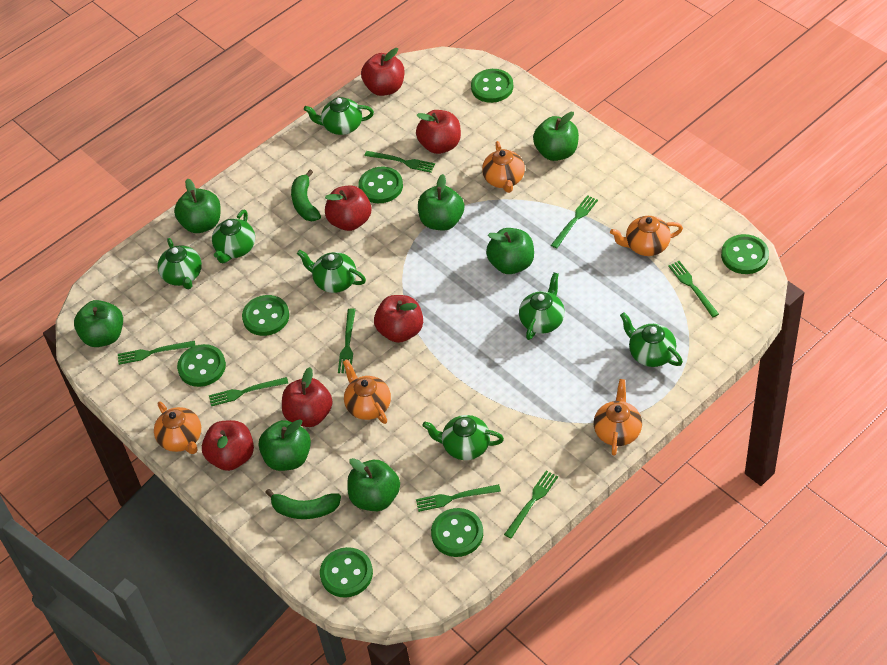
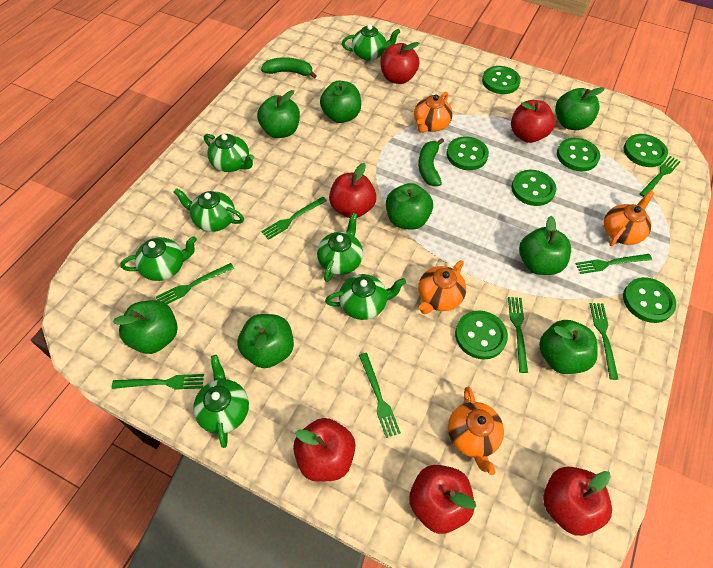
green apple: 7 -> 8
orange teapot: 5 -> 4

